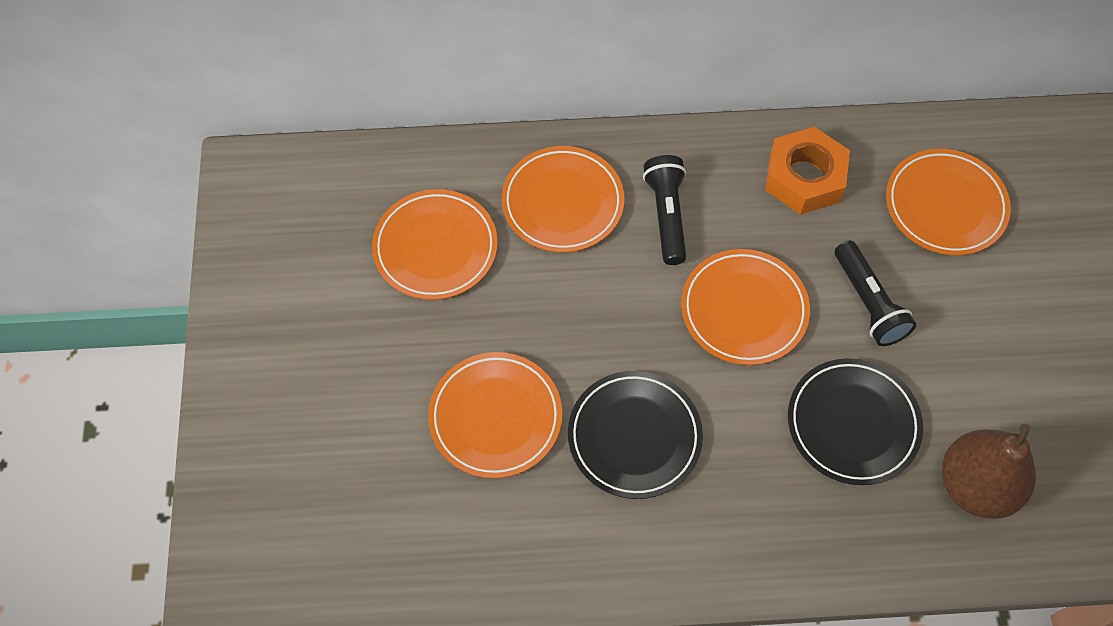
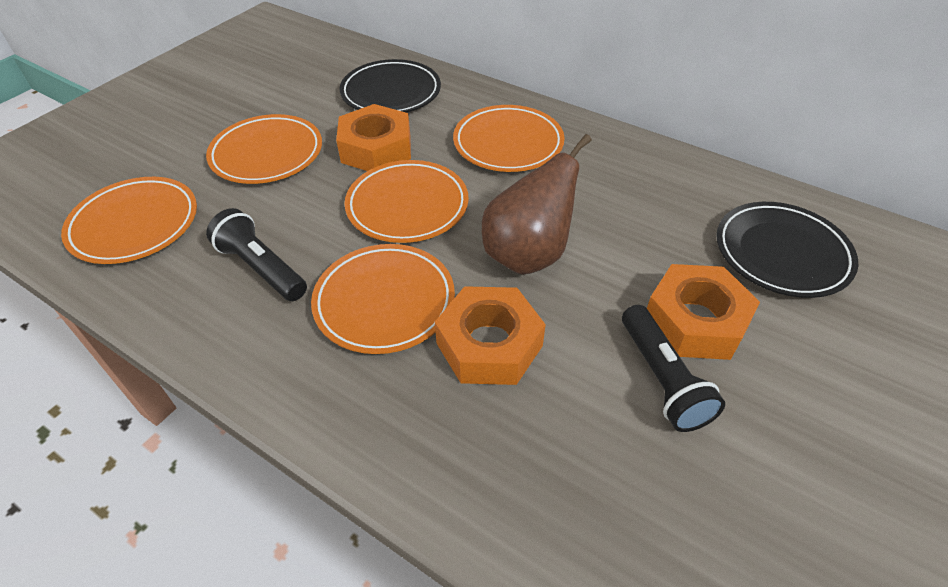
orange nut: 1 -> 3

